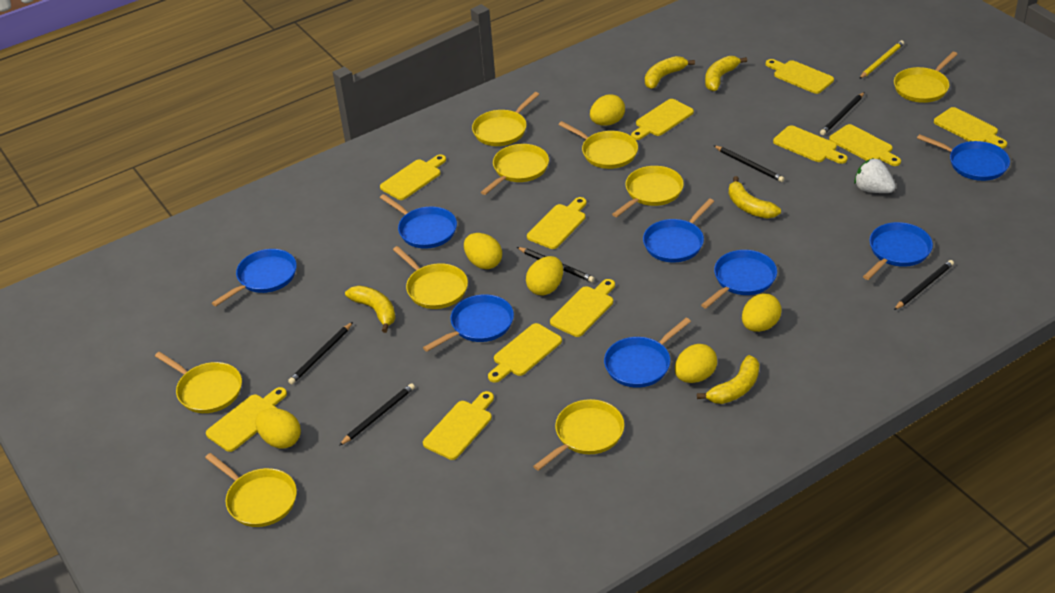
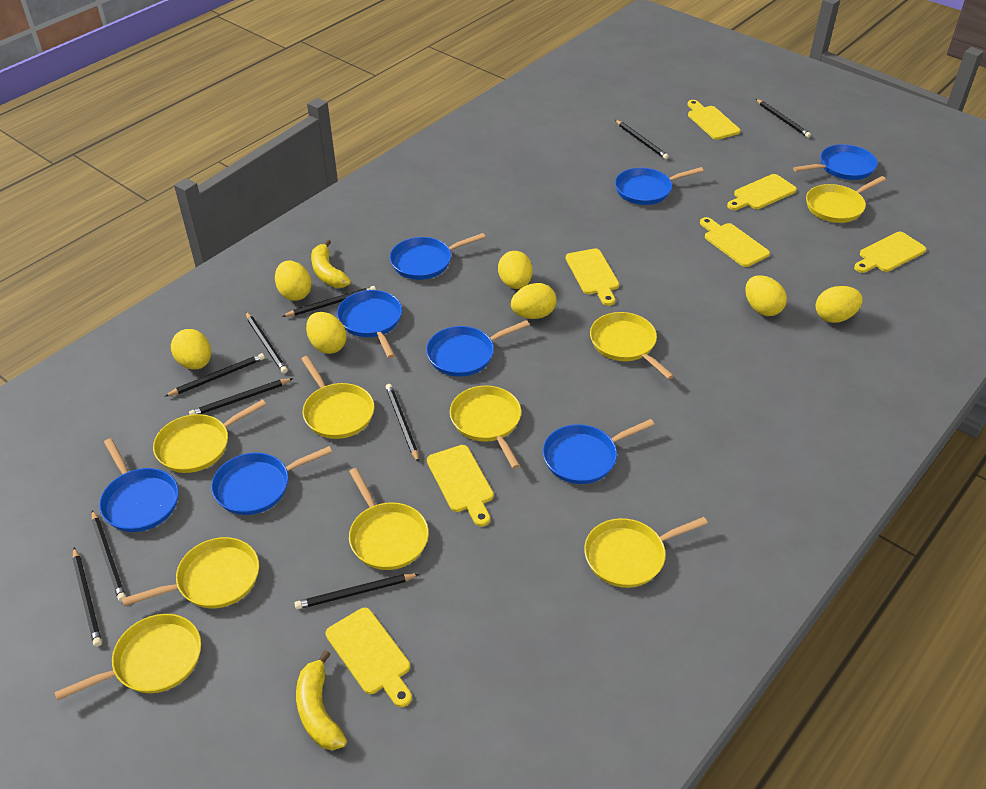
black pencil: 6 -> 10
white strawberry: 1 -> 0
yellow banana: 5 -> 2
yellow cutting board: 11 -> 7
yellow egg: 6 -> 7
yellow pencil: 1 -> 0

